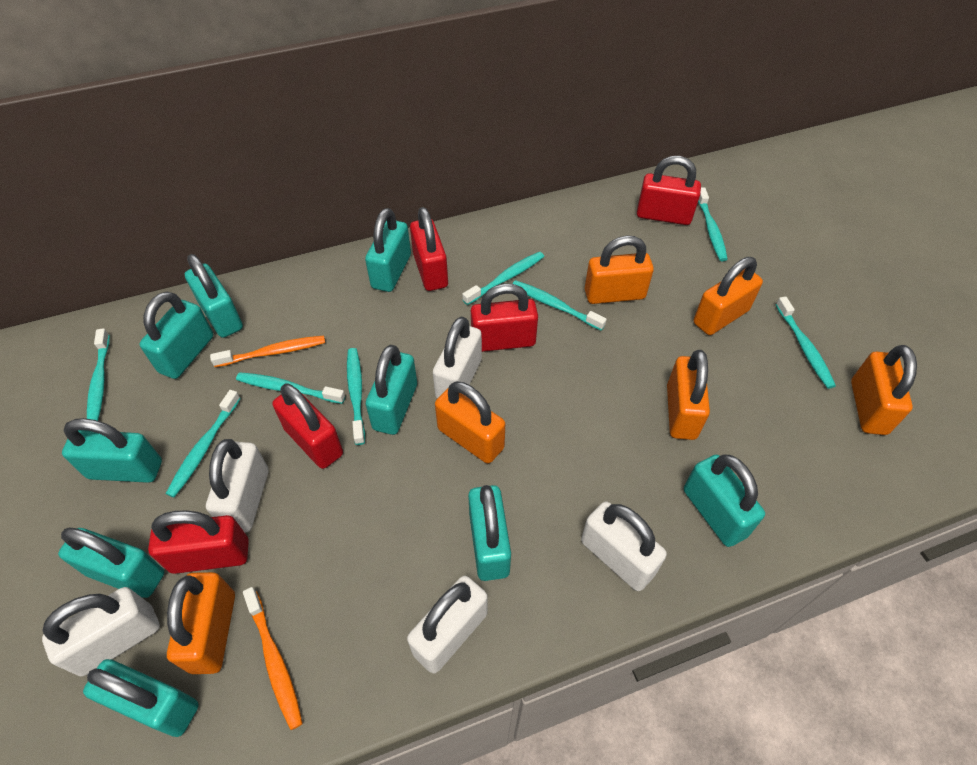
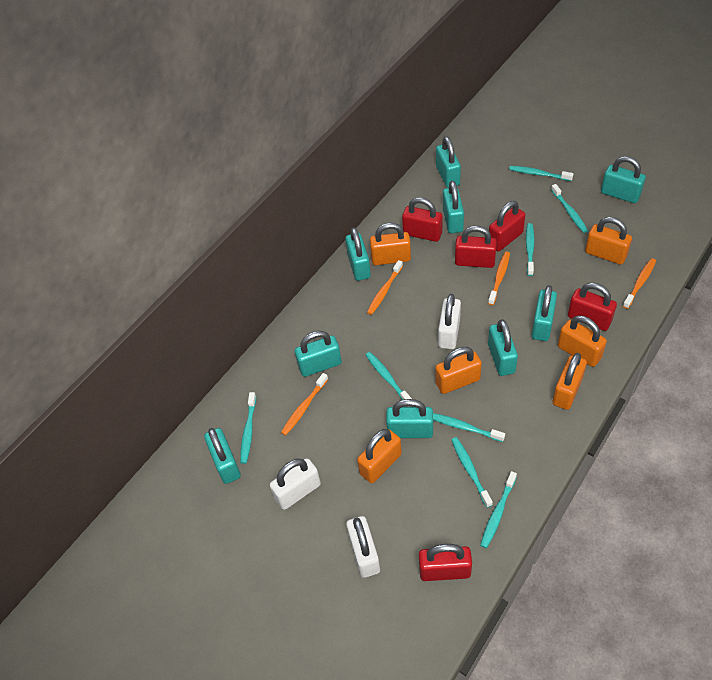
orange toothbrush: 2 -> 4
white padlock: 5 -> 3

